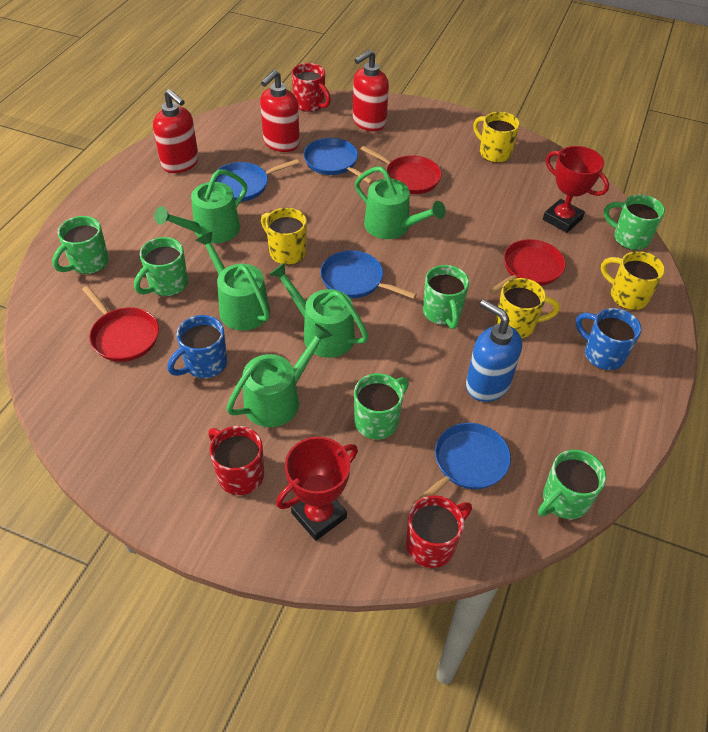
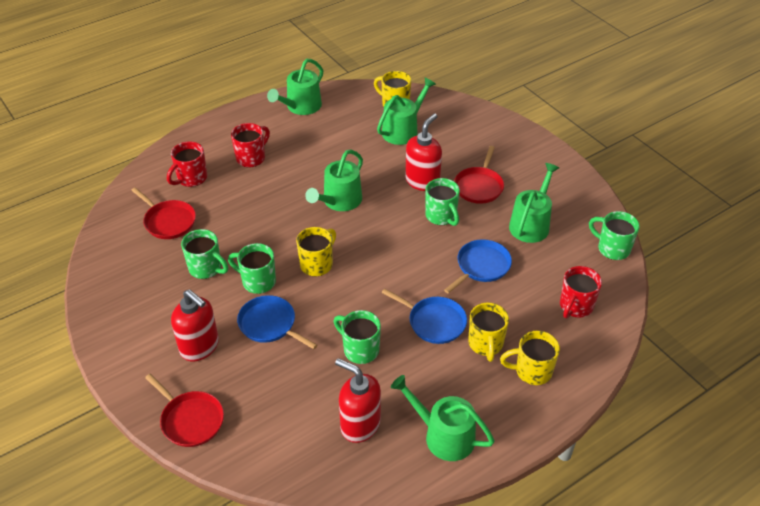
blue mug: 2 -> 0
blue pan: 4 -> 3
blue soap dispenser: 1 -> 0
green mug: 6 -> 5
red trophy: 2 -> 0

